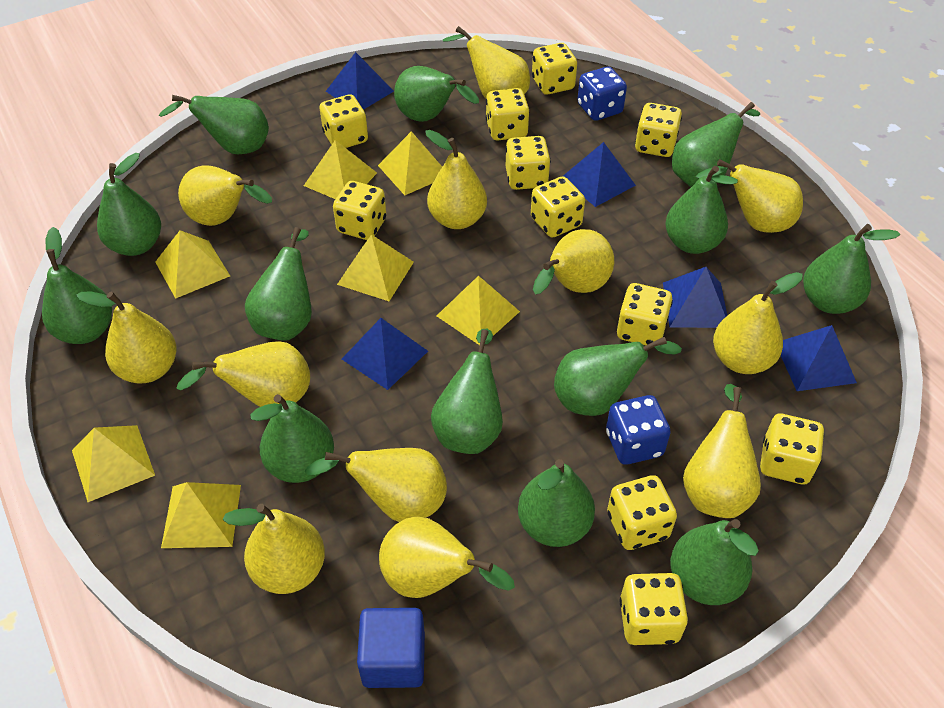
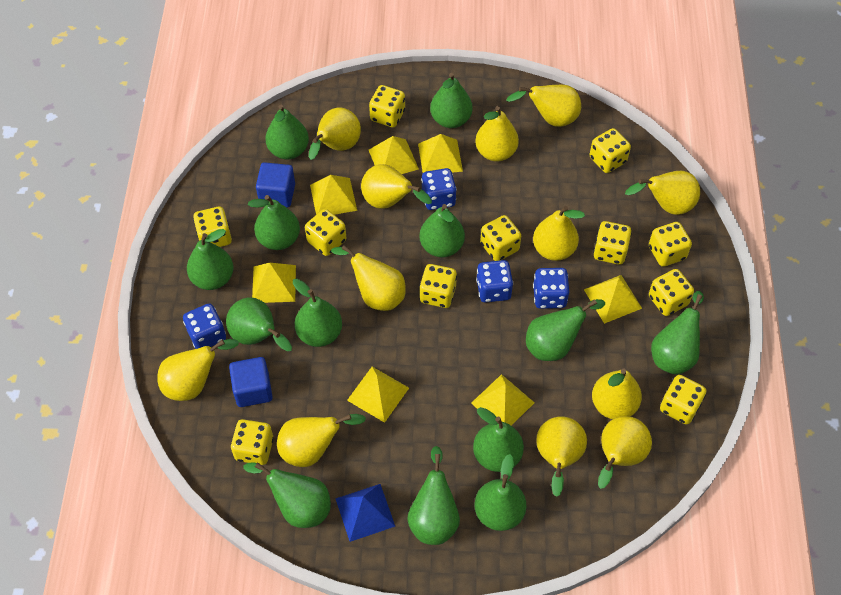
blue cube: 1 -> 2
blue dice: 2 -> 4
blue pyramid: 5 -> 1

